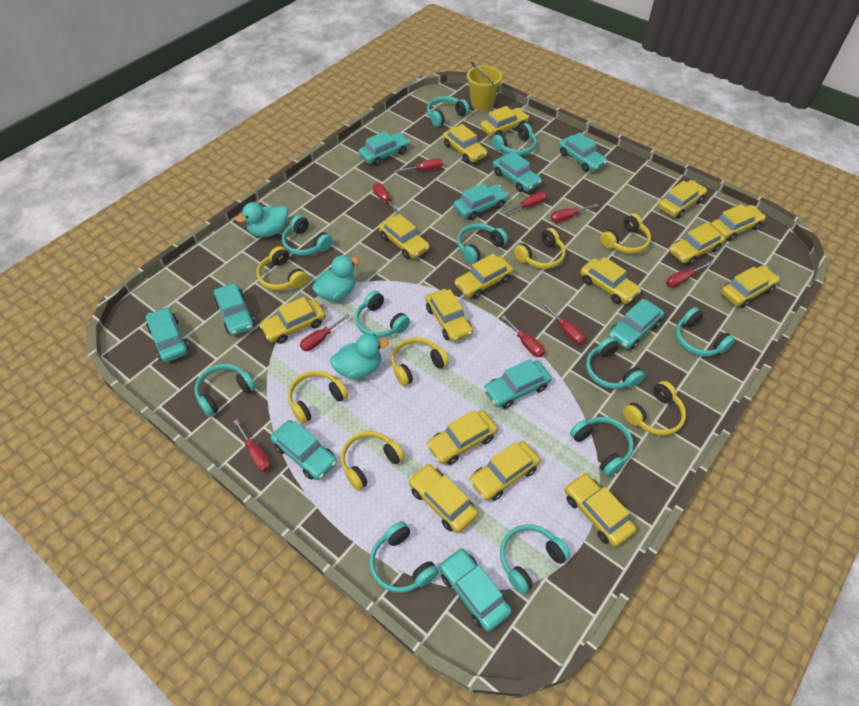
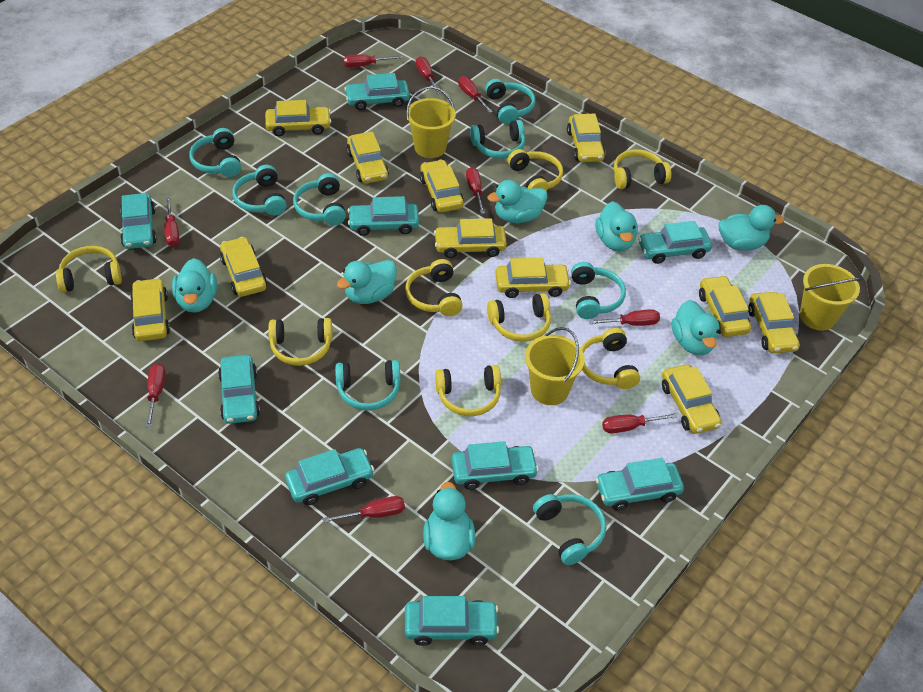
turquoise car: 10 -> 9
turquoise duck: 3 -> 7
turquoise headphones: 11 -> 8
yellow bucket: 1 -> 3
yellow car: 15 -> 11
yellow headphones: 7 -> 8

